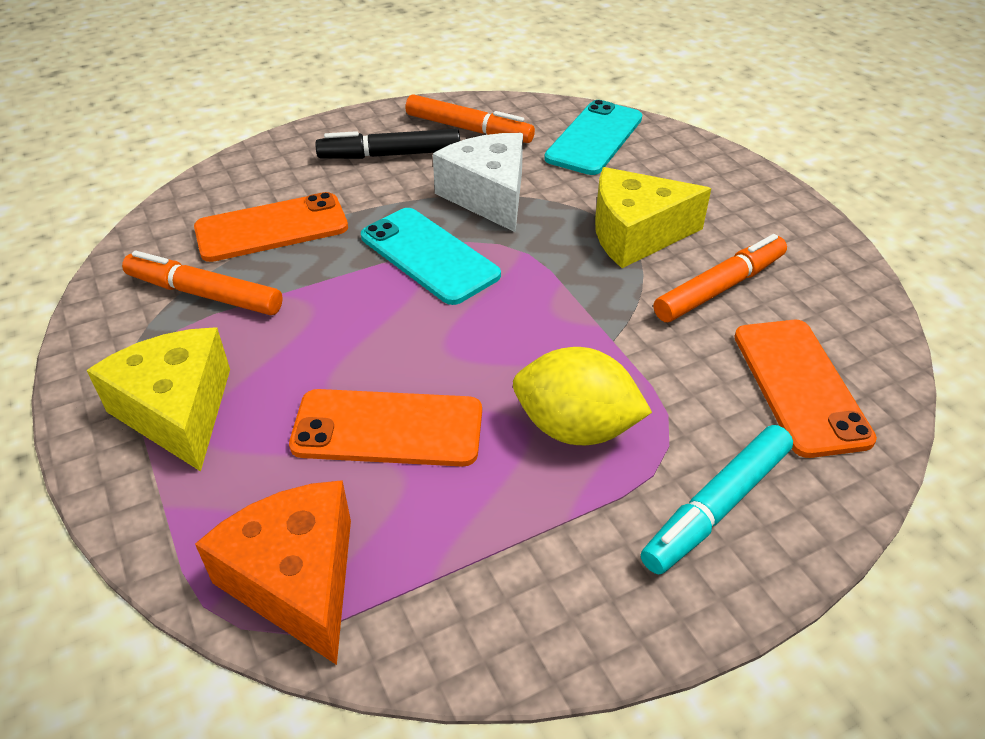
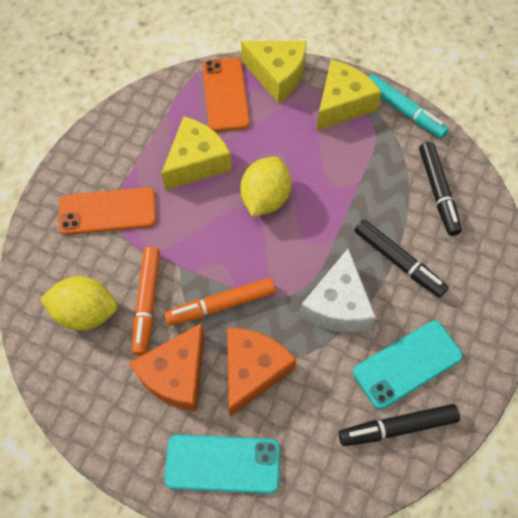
black marker: 1 -> 3
orange cheese: 1 -> 2
orange marker: 3 -> 2
orange phone: 3 -> 2
yellow cheese: 2 -> 3
yellow lemon: 1 -> 2

